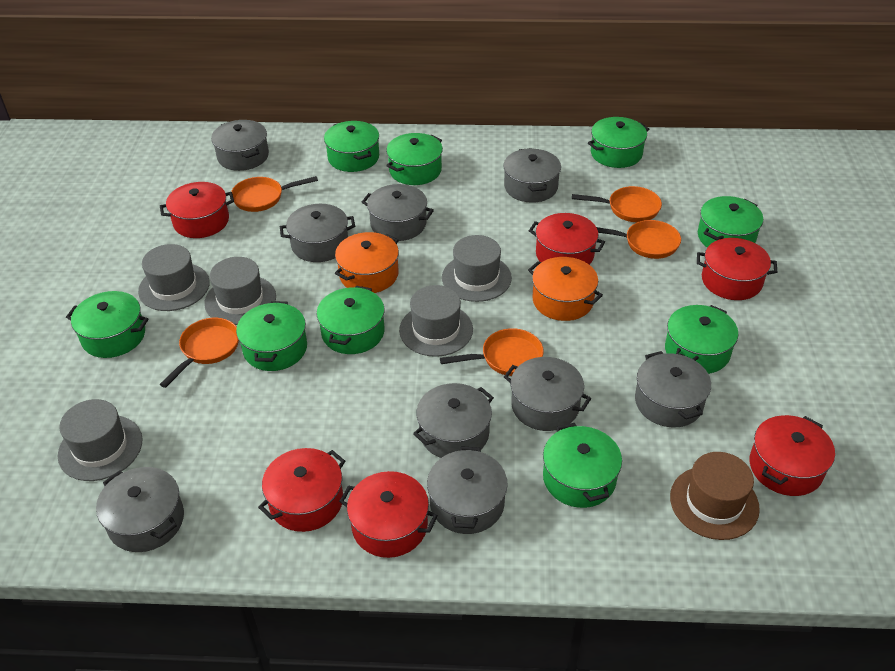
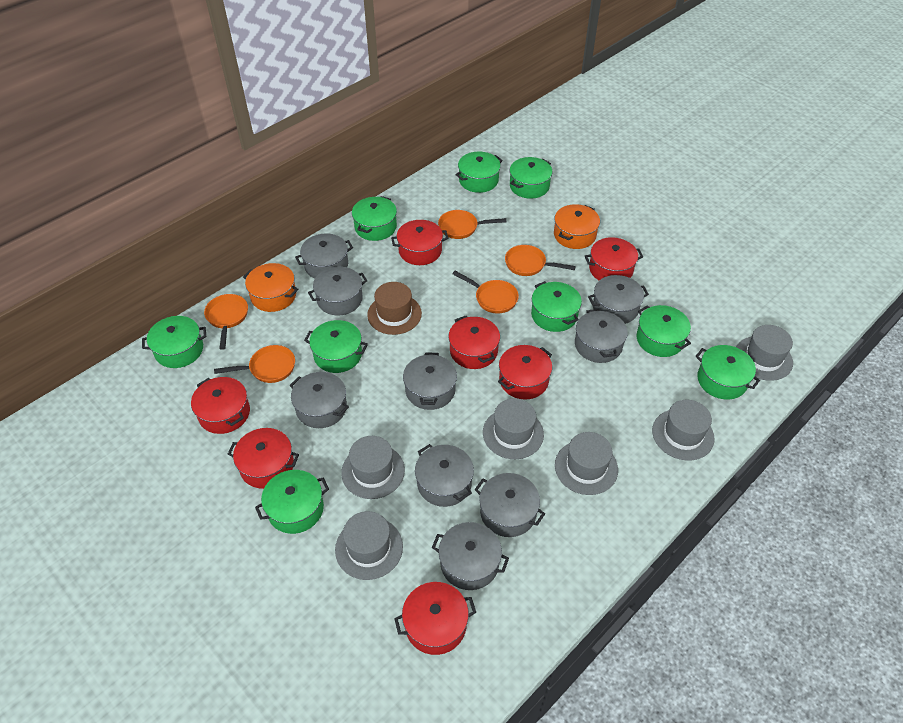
grey hat: 5 -> 6
red pot: 6 -> 7

